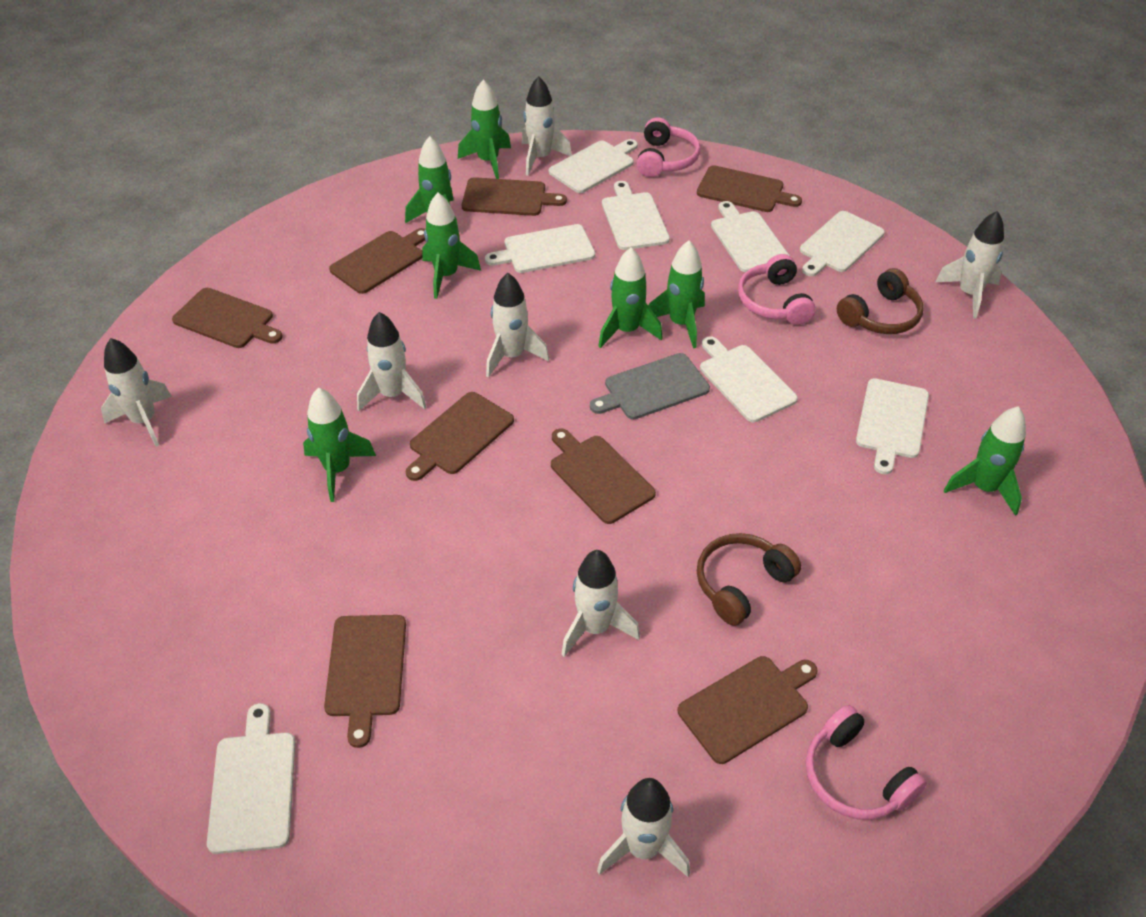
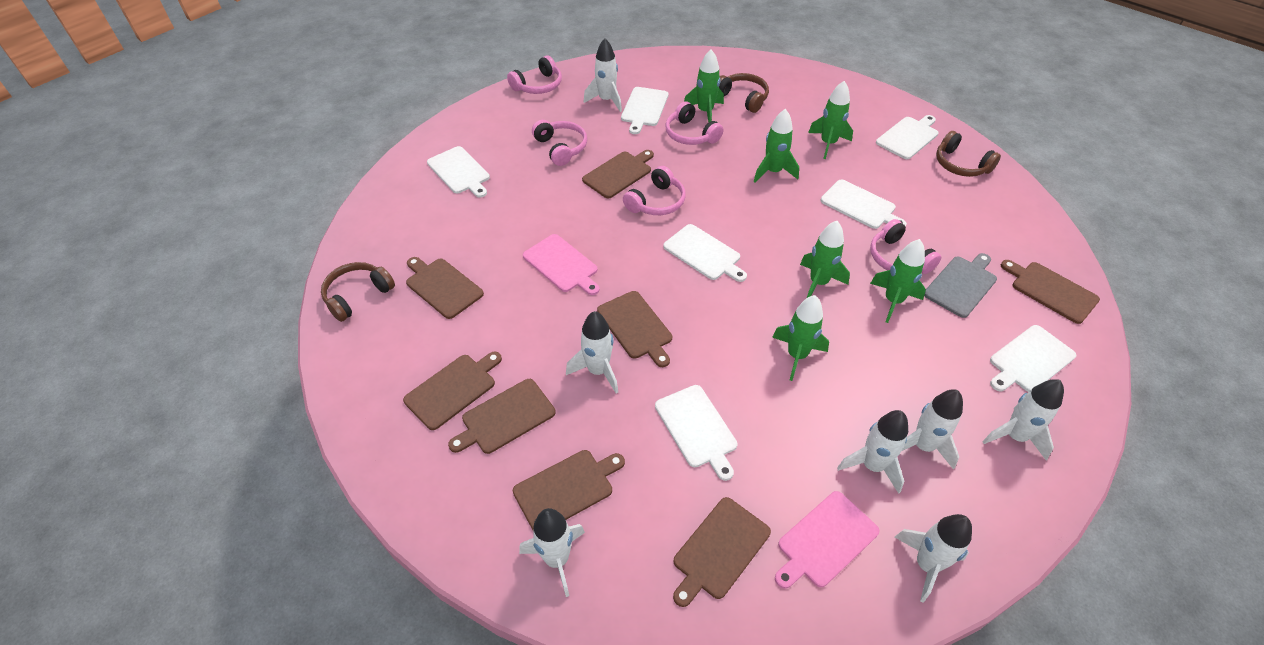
brown headphones: 2 -> 3
green rocket: 7 -> 6
pink cutting board: 0 -> 2
pink headphones: 3 -> 5
white cutting board: 8 -> 7

